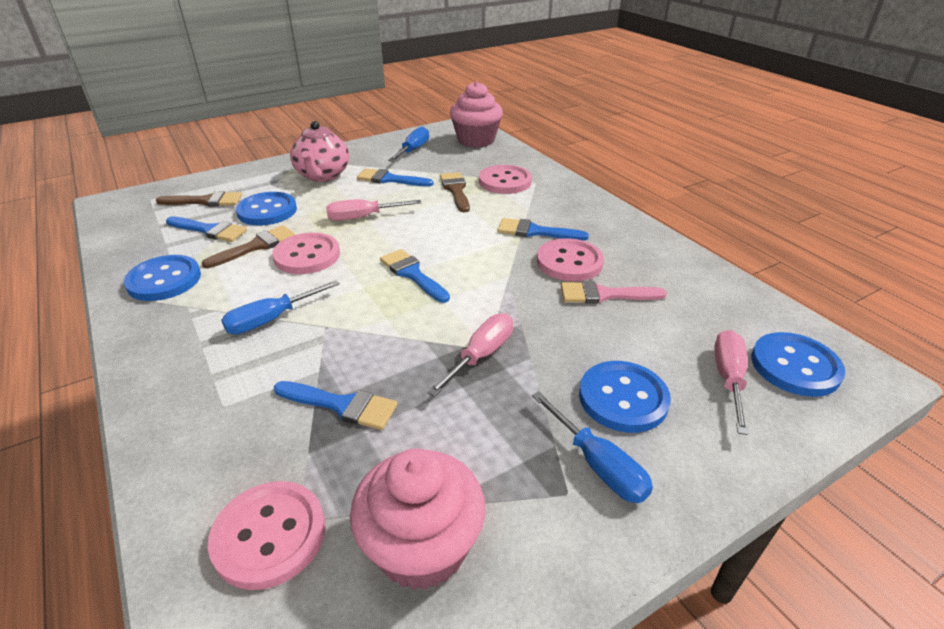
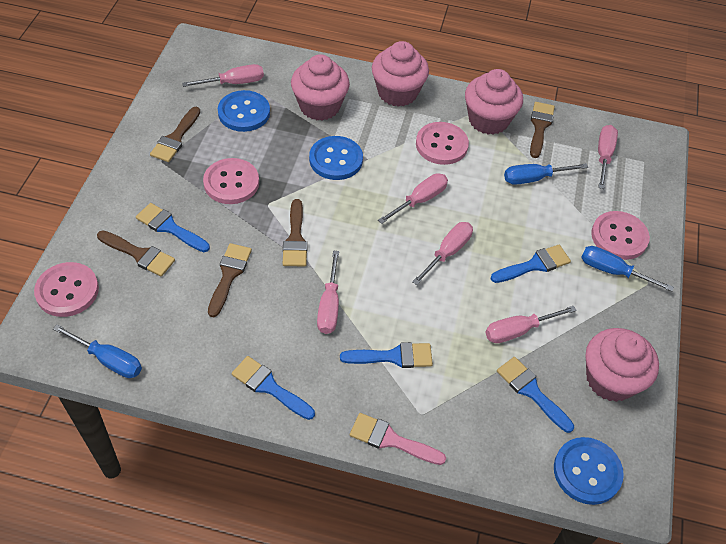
blue button: 4 -> 3
brown brush: 3 -> 5
pink cupcake: 2 -> 4
pink screwdriver: 3 -> 6
pink teapot: 1 -> 0

